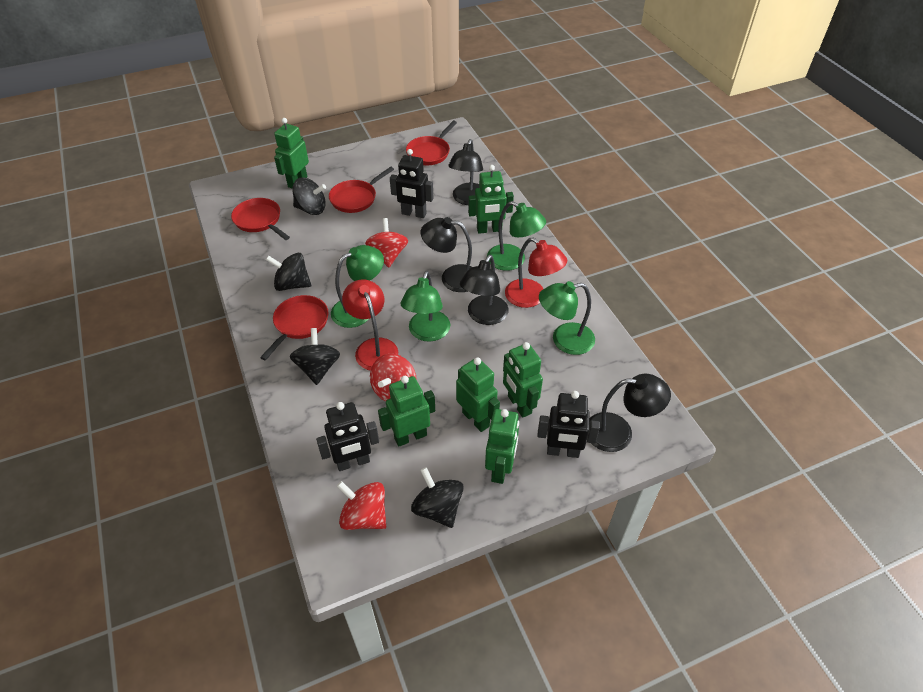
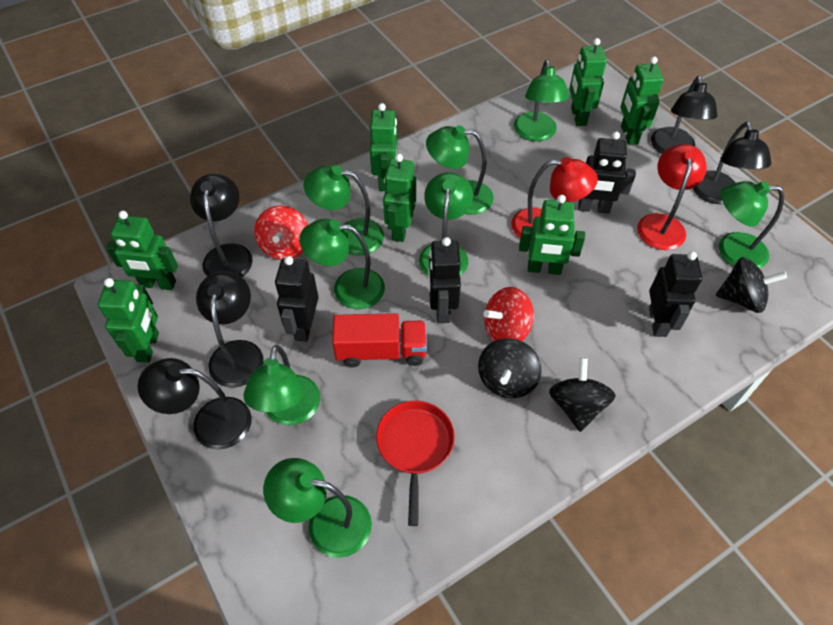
black lamp: 4 -> 5
black robot: 3 -> 4
black spinning top: 4 -> 3
green lamp: 4 -> 8
green robot: 6 -> 7
red pan: 4 -> 1
red spinning top: 3 -> 2
red truck: 0 -> 1

